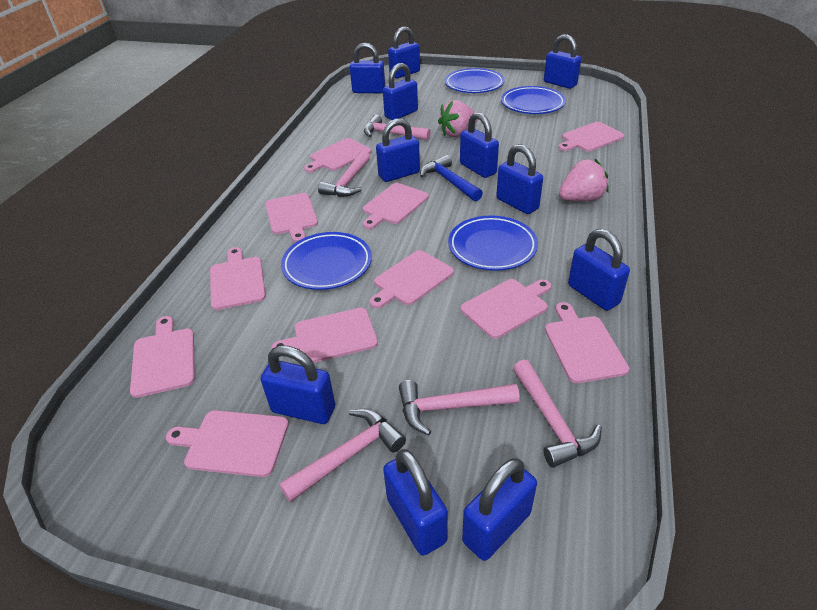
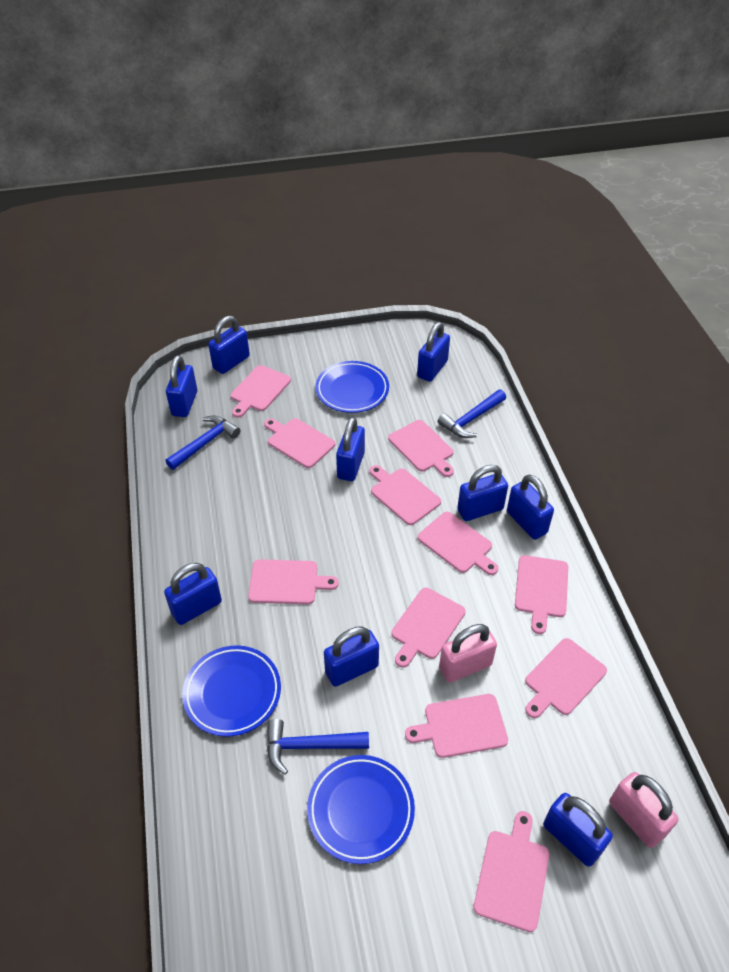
blue hammer: 1 -> 3
blue padlock: 11 -> 9
blue plate: 4 -> 3
pink hammer: 5 -> 0
pink padlock: 0 -> 2
pink strawberry: 2 -> 0

